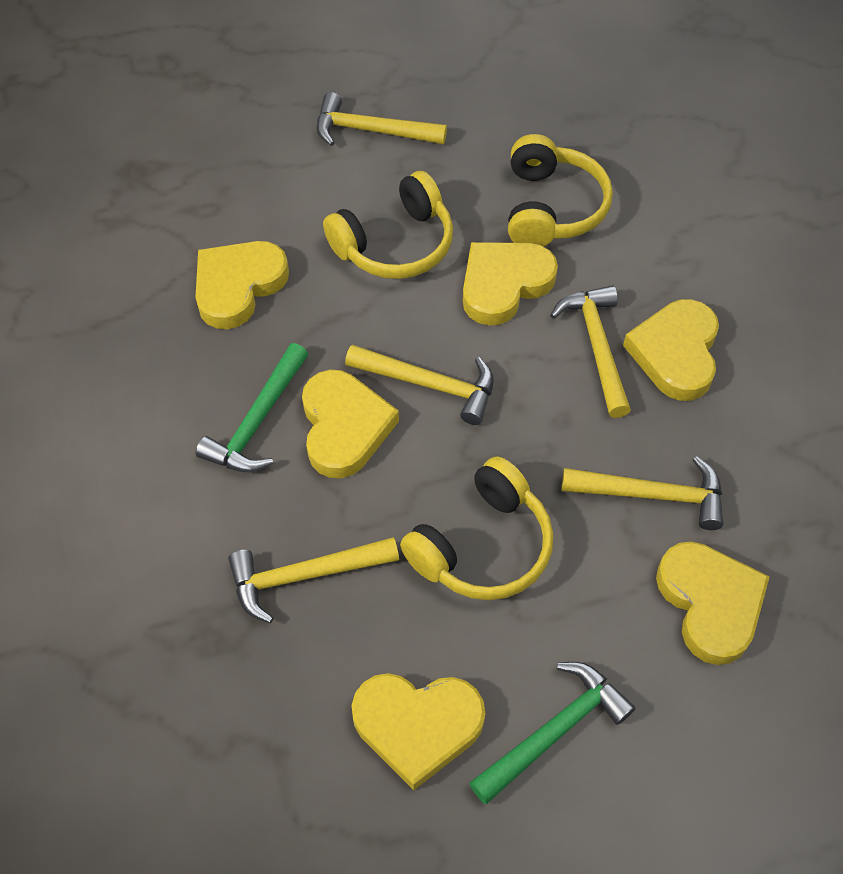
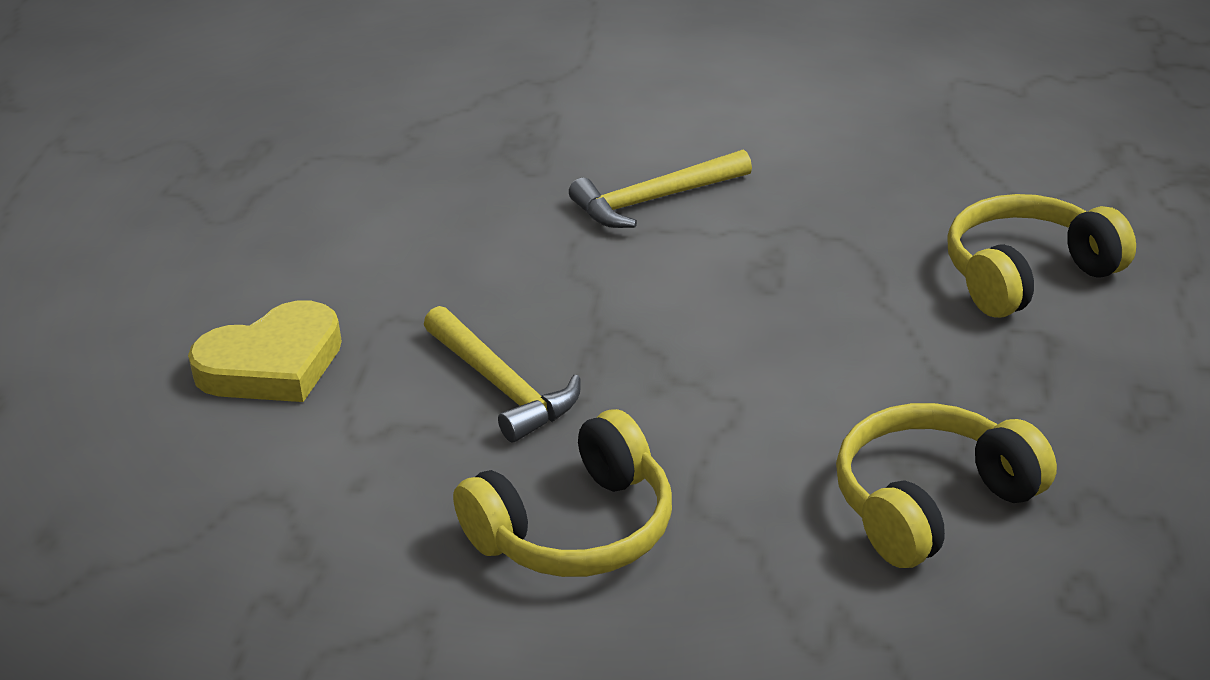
green hammer: 2 -> 0
yellow hammer: 5 -> 2
yellow heart: 6 -> 1

